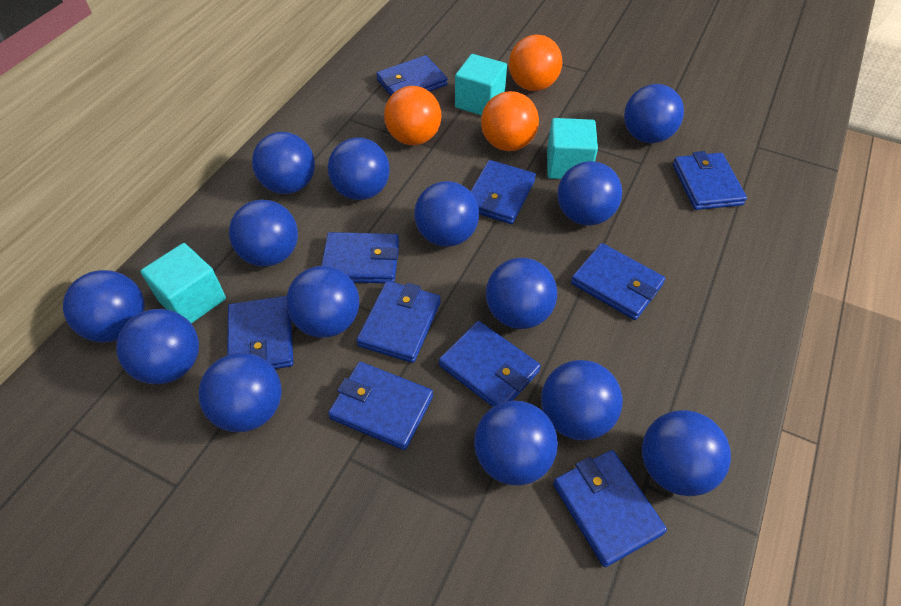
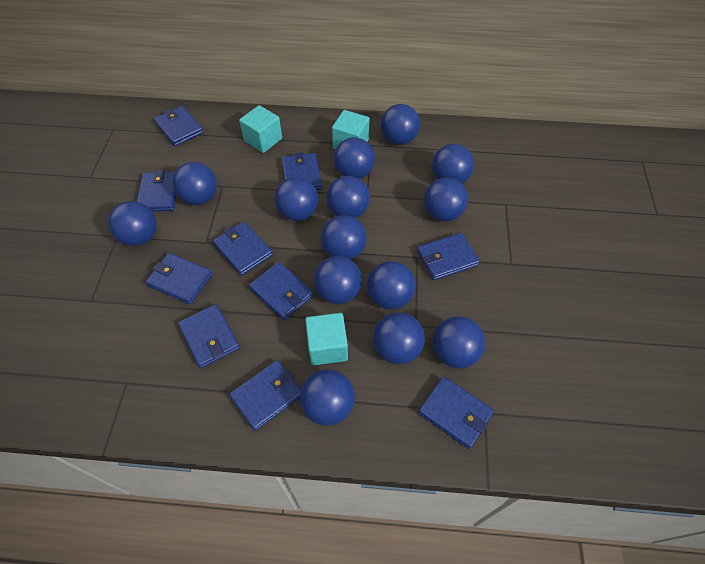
orange ball: 3 -> 0

